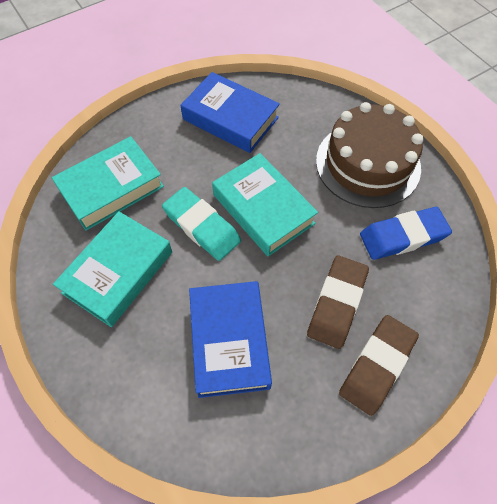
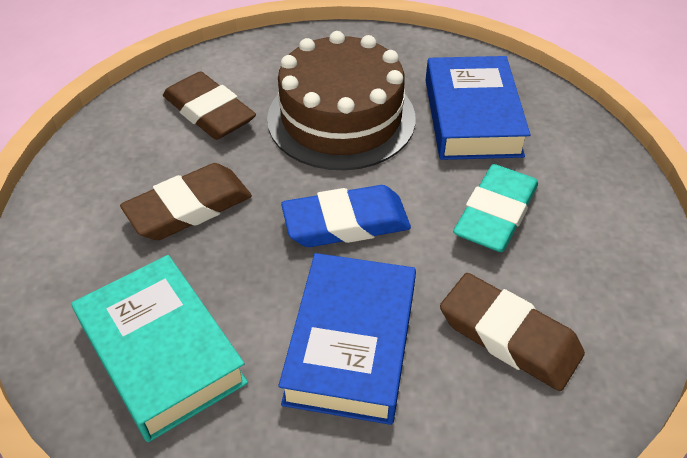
brown eraser: 2 -> 3
turquoise book: 3 -> 1

